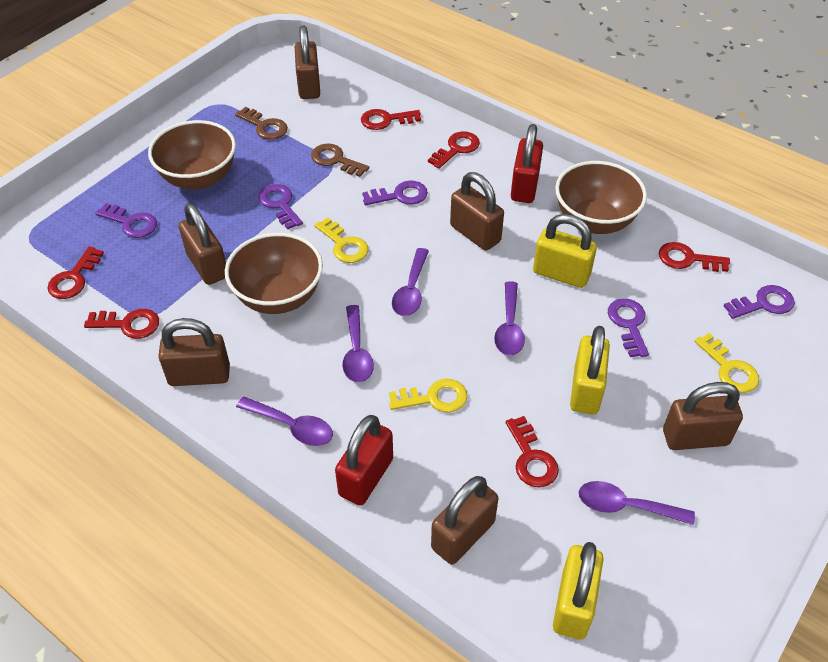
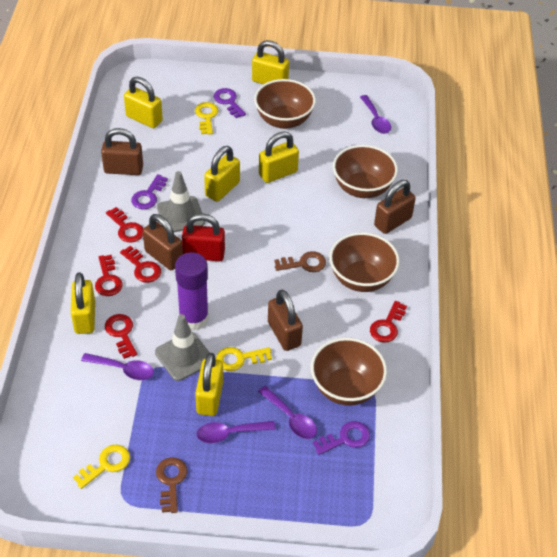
brown bowl: 3 -> 4
brown padlock: 6 -> 4
grey traffic cone: 0 -> 2
purple glue stick: 0 -> 1
purple key: 5 -> 3
purple spoon: 5 -> 4
red key: 6 -> 5
red padlock: 2 -> 1
yellow padlock: 3 -> 6

